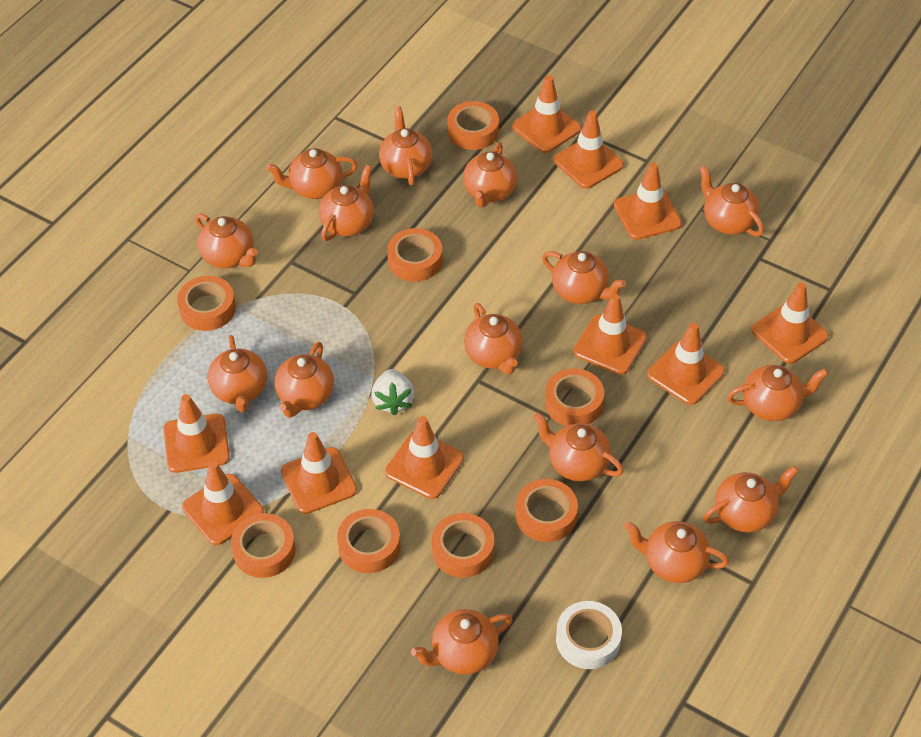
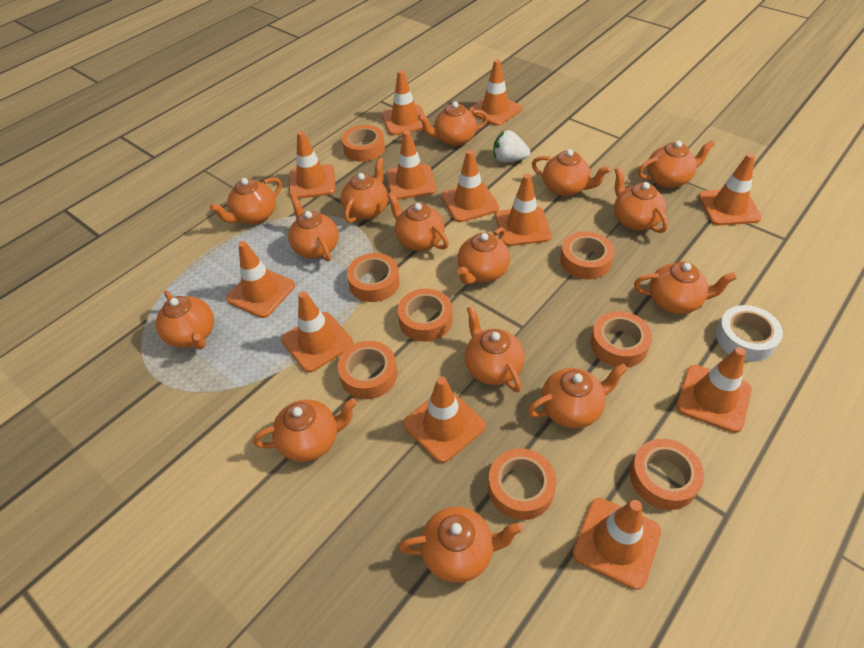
orange traffic cone: 10 -> 12

